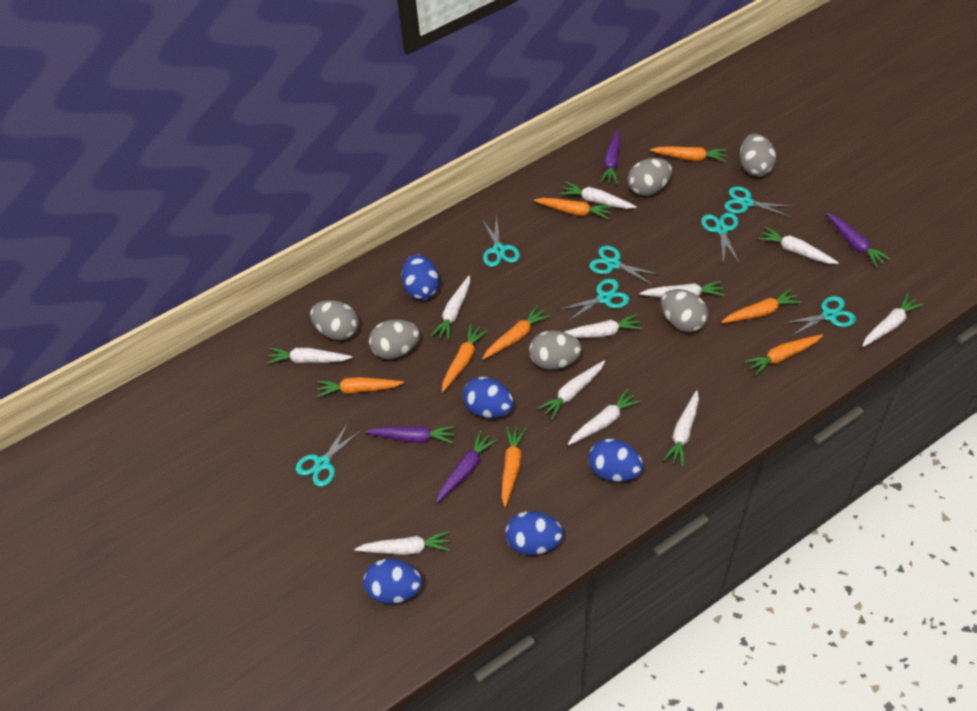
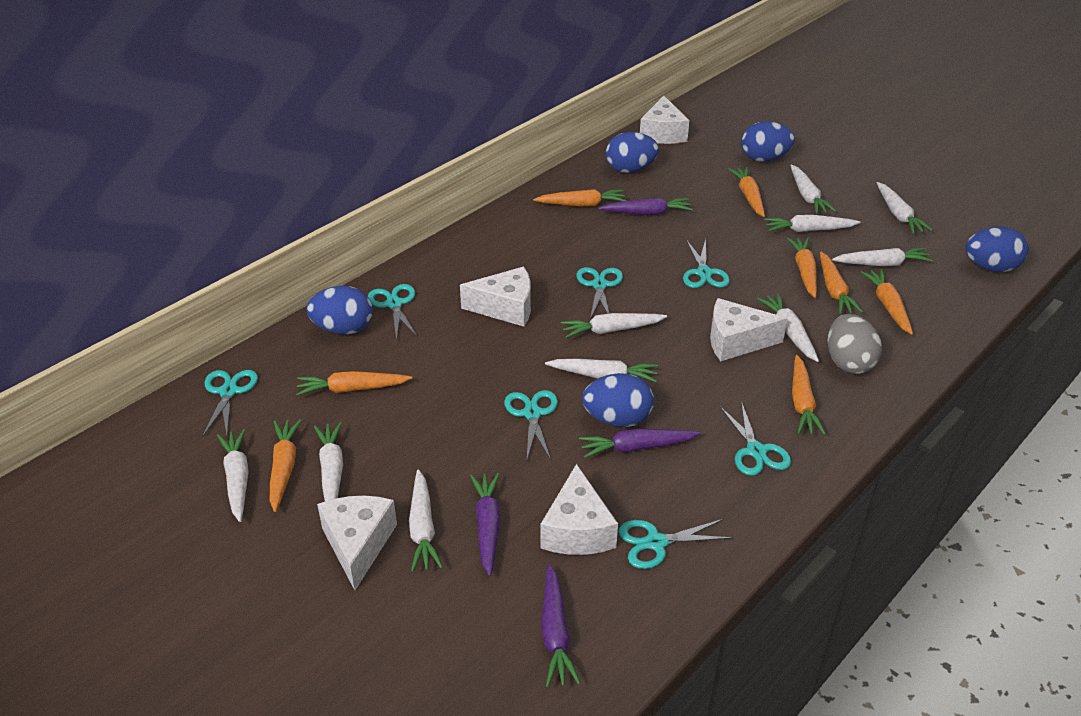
grey egg: 6 -> 1
white carrot: 11 -> 10
white cheese: 0 -> 5

